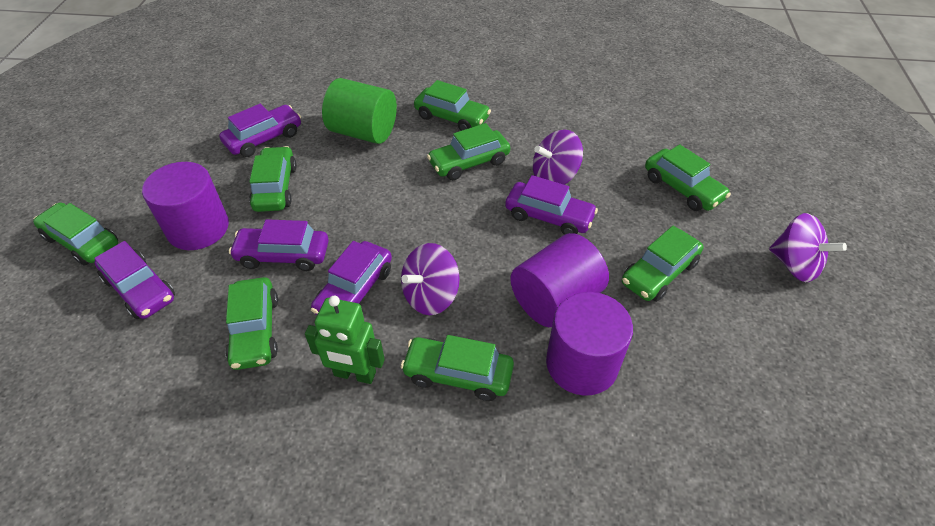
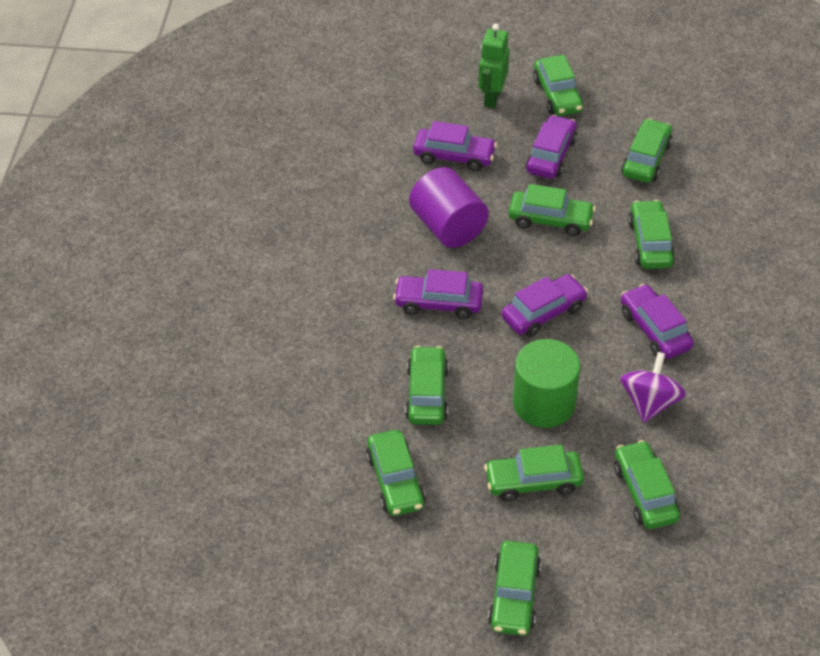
green car: 8 -> 9
purple cylinder: 3 -> 1
purple spinning top: 3 -> 1

